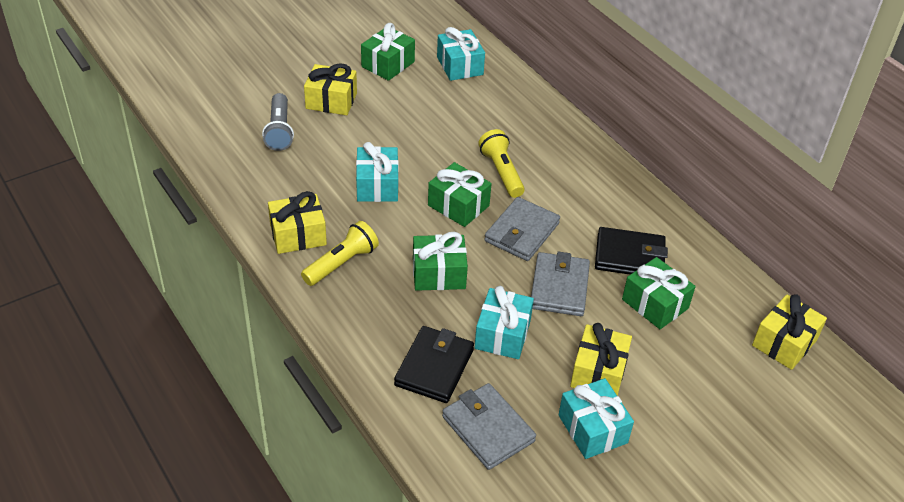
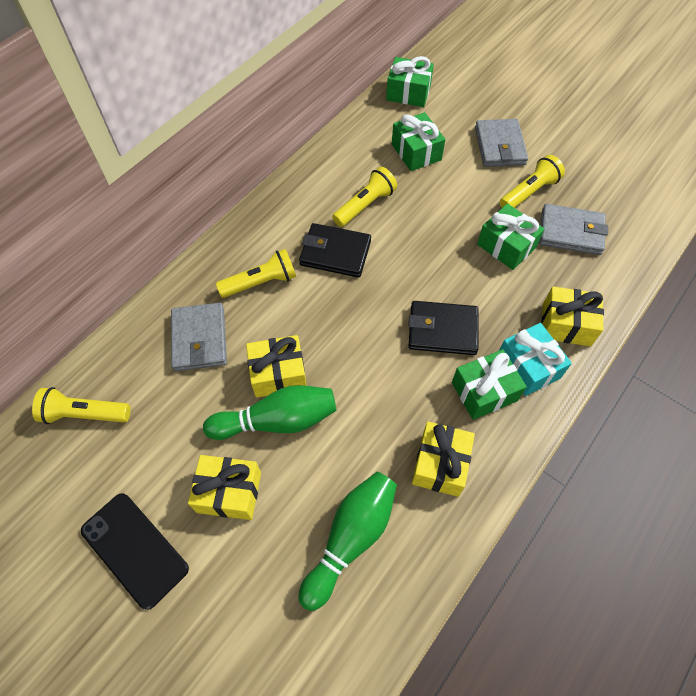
black phone: 0 -> 1
green bowling pin: 0 -> 2
grey flashlight: 1 -> 0
turquoise gift: 4 -> 1
yellow flashlight: 2 -> 4

